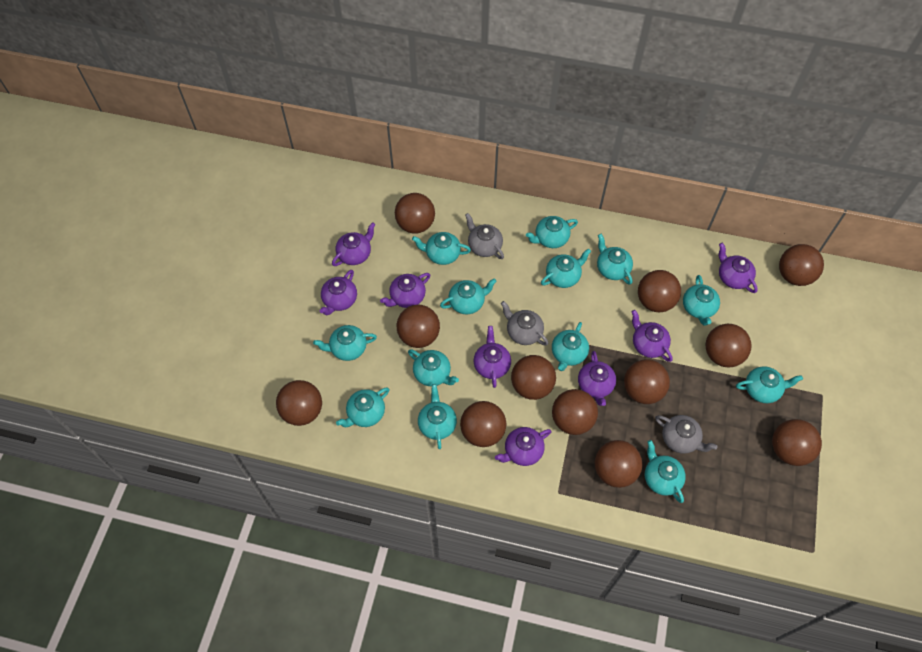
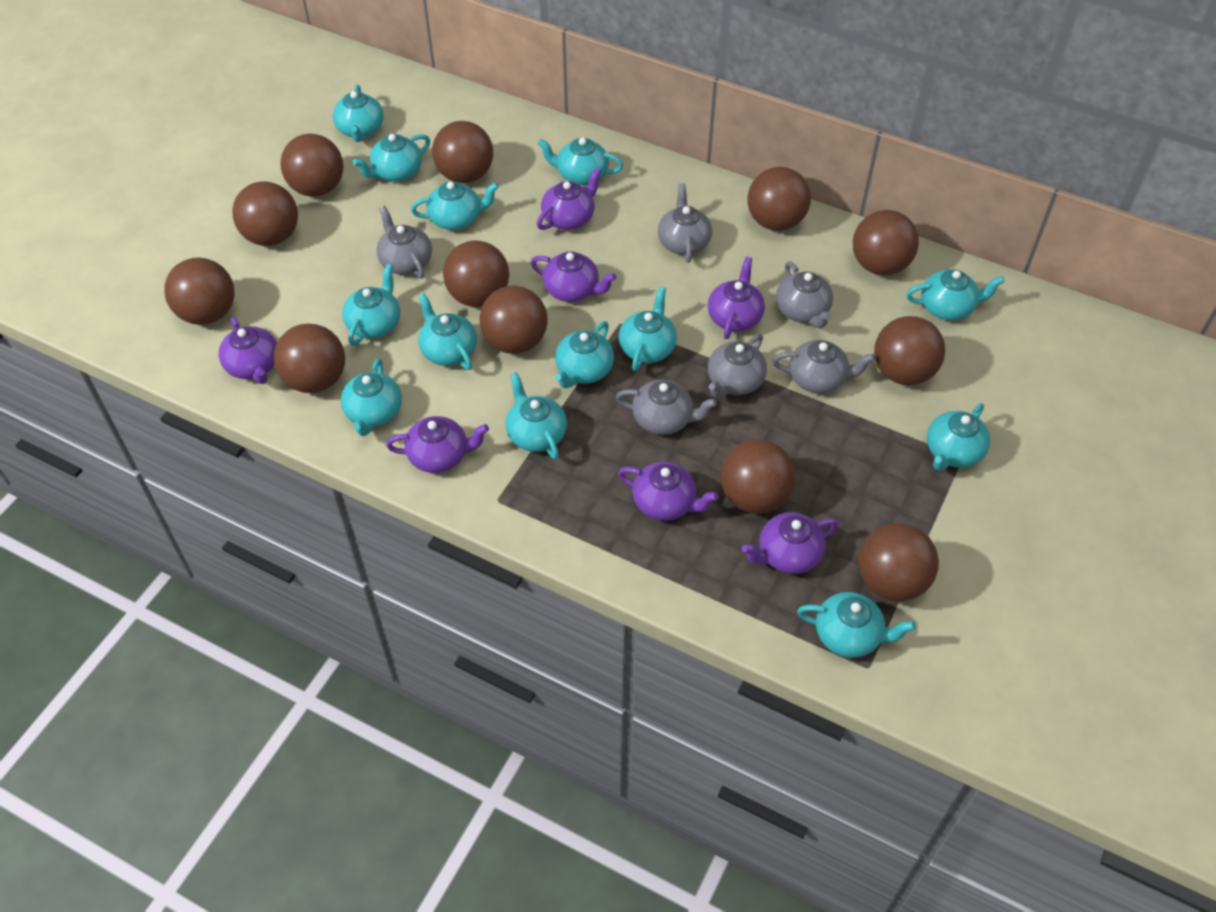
grey teapot: 3 -> 6
purple teapot: 8 -> 7

